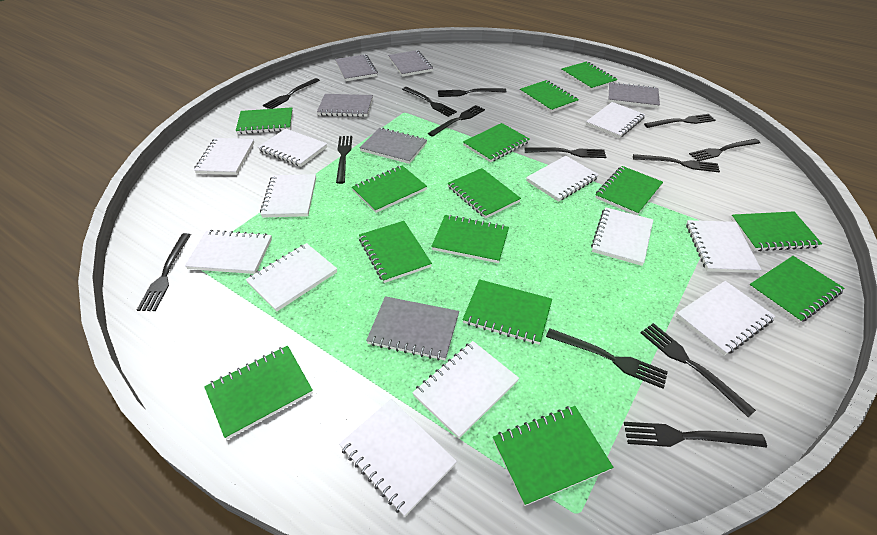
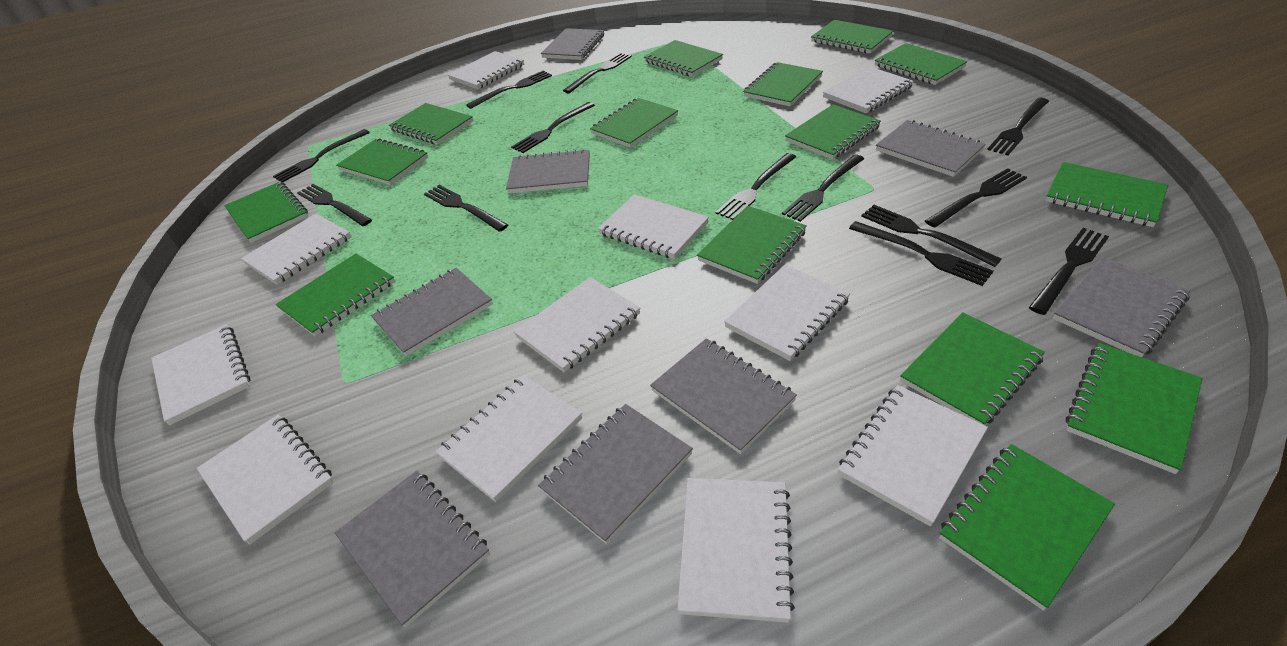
green notebook: 14 -> 15
grey notebook: 6 -> 8
white notebook: 12 -> 11

